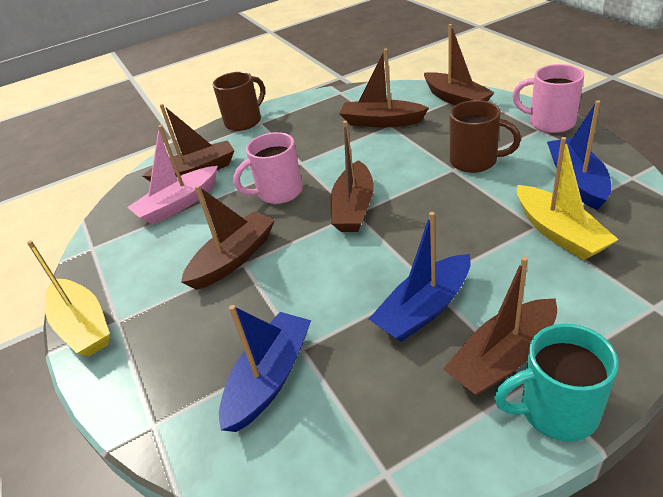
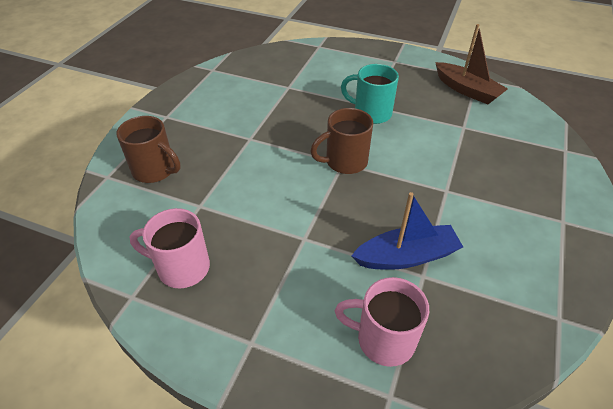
blue boat: 3 -> 1
brown boat: 6 -> 1
pink boat: 1 -> 0
yellow boat: 2 -> 0

